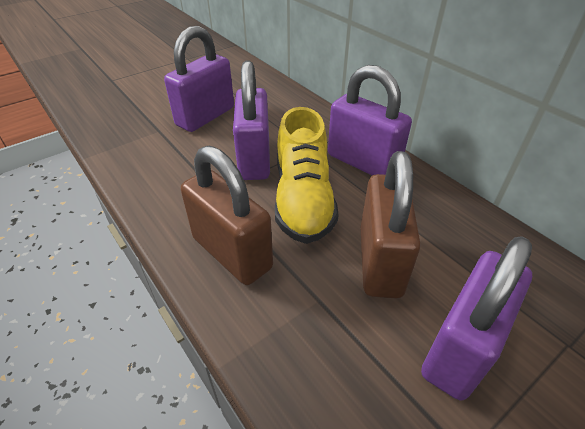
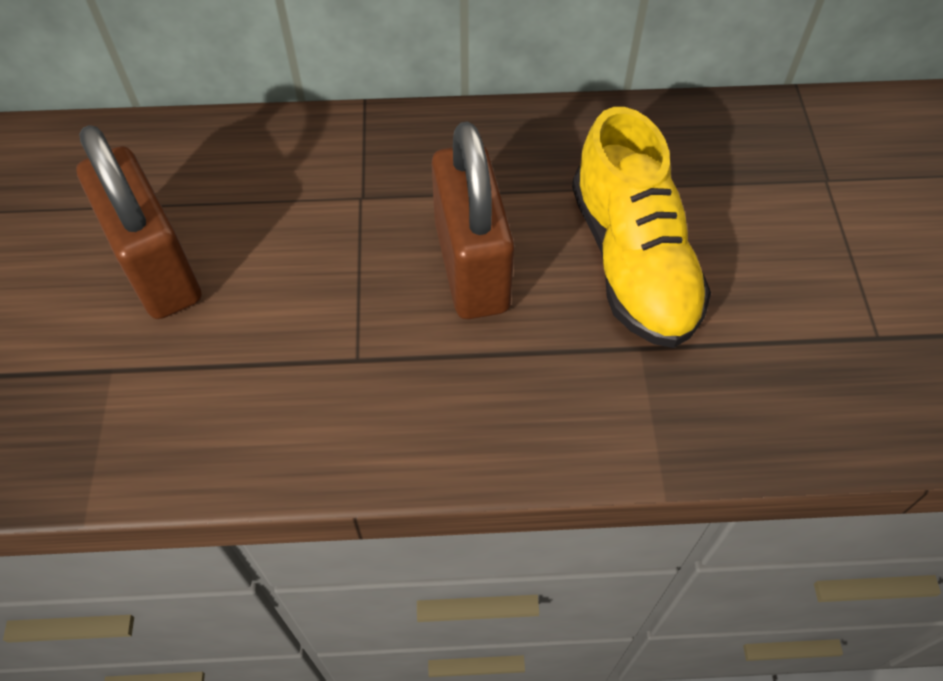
purple padlock: 4 -> 0

